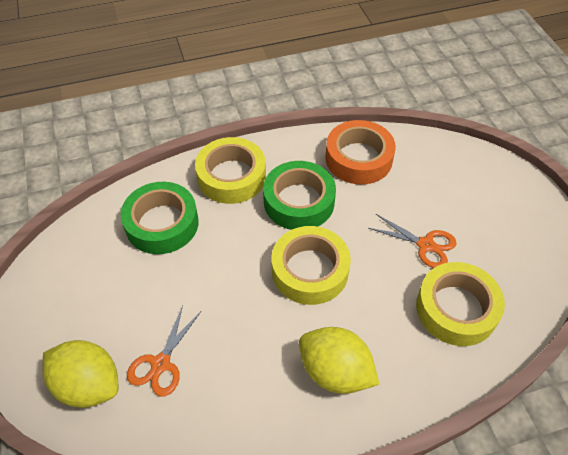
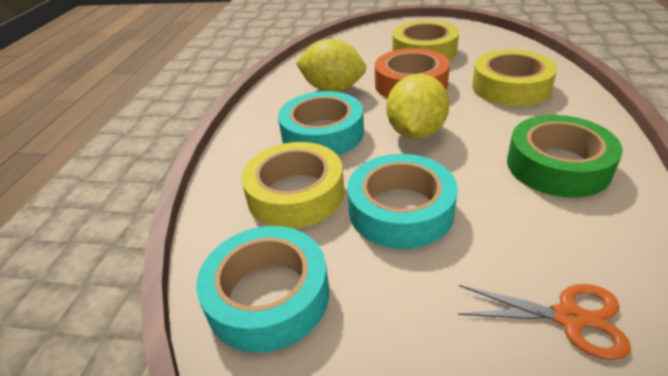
green tape: 2 -> 1
orange scissors: 2 -> 1
turquoise tape: 0 -> 3

